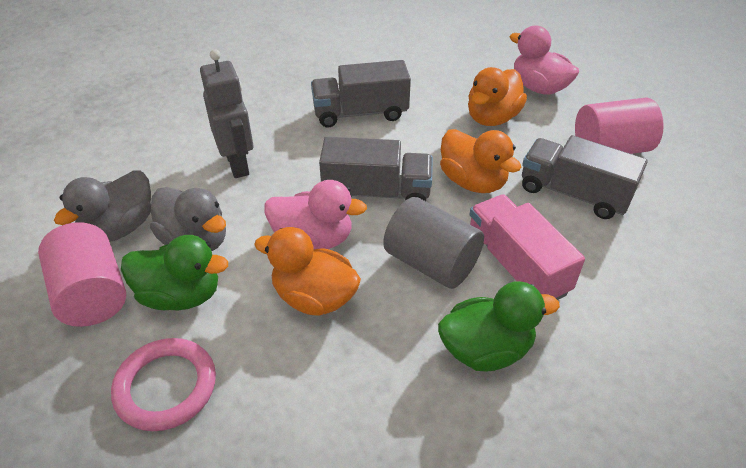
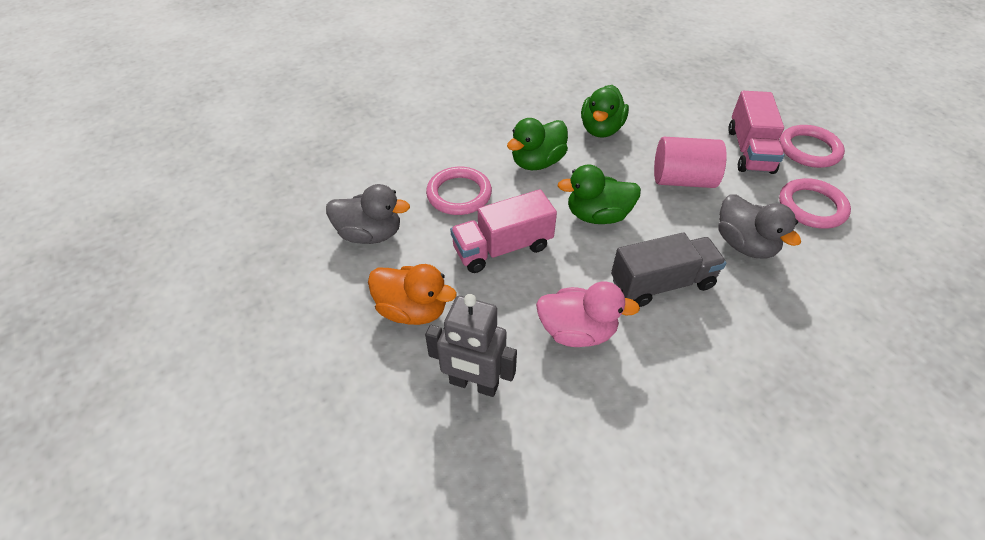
green duck: 2 -> 3
grey cylinder: 1 -> 0
grey truck: 3 -> 1
orange duck: 3 -> 1
pink cylinder: 2 -> 1
pink duck: 2 -> 1
pink ring: 1 -> 3
pink truck: 1 -> 2

